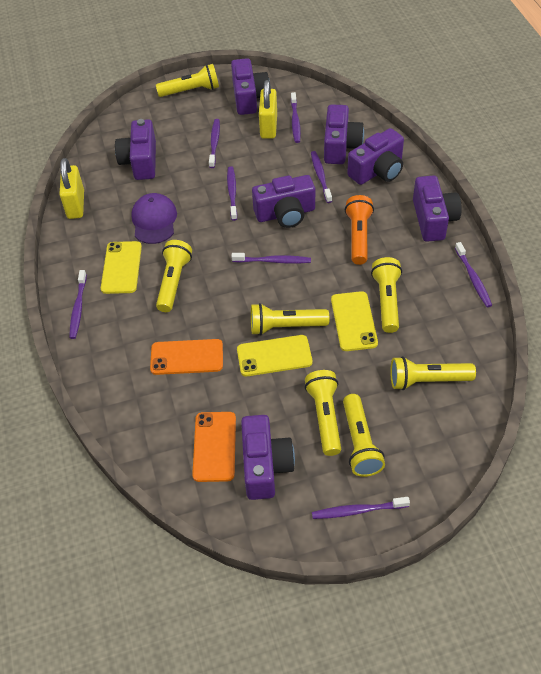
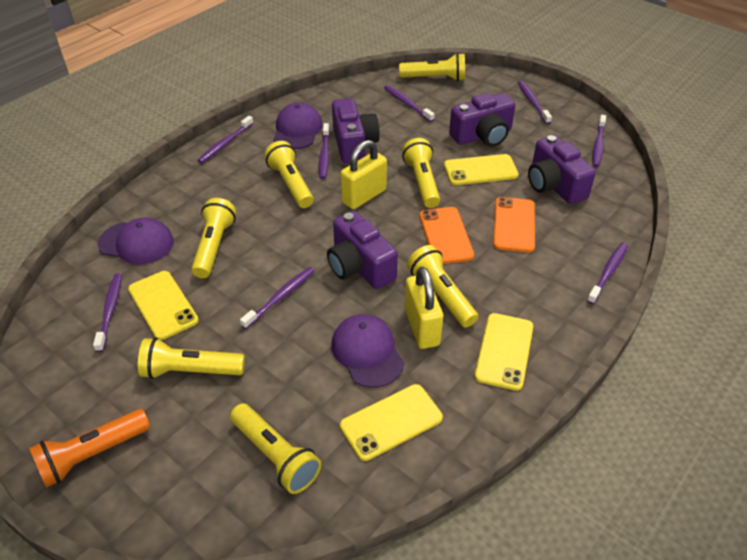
purple camera: 7 -> 4
purple cap: 1 -> 3
yellow phone: 3 -> 4

